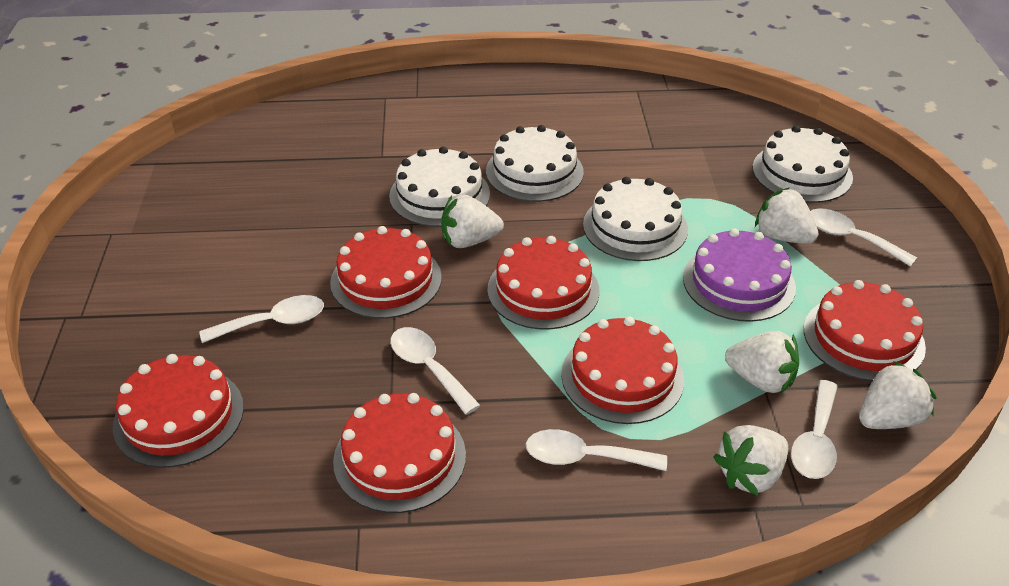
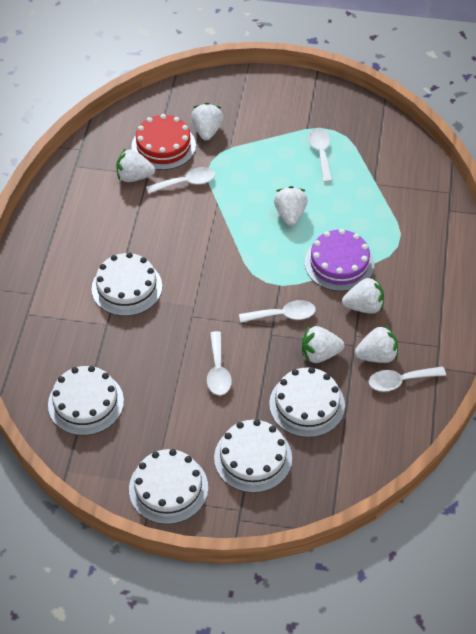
red cake: 6 -> 1
white cake: 4 -> 5
white strawberry: 5 -> 6

